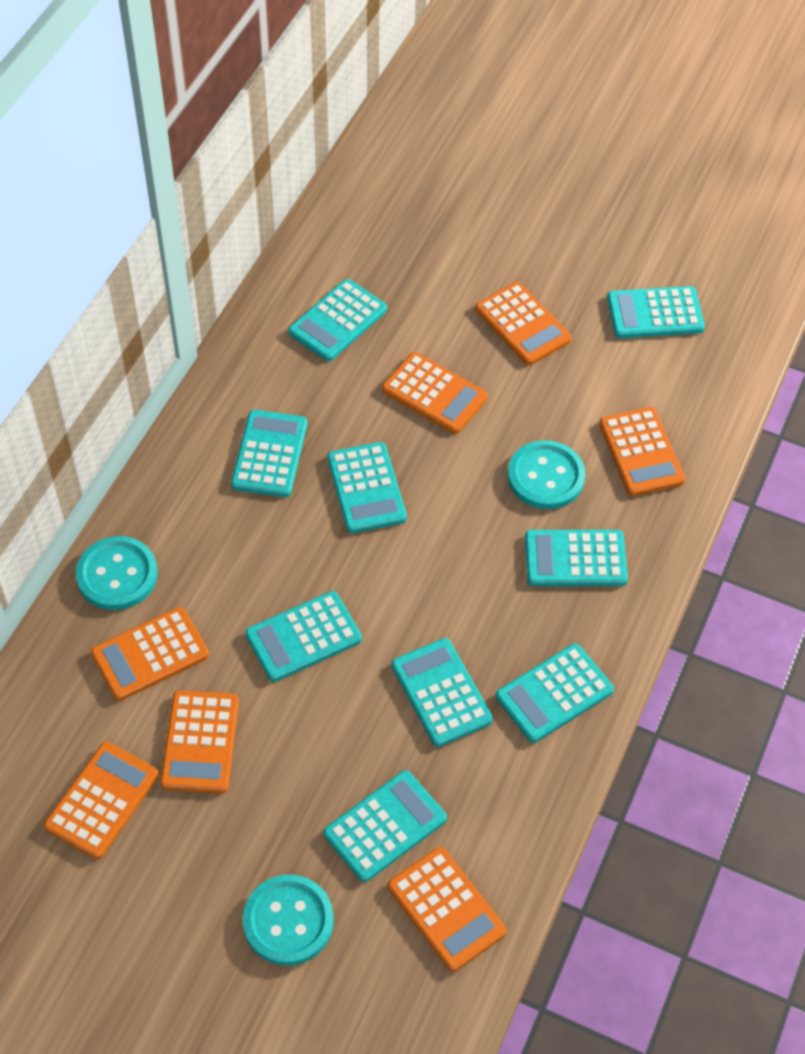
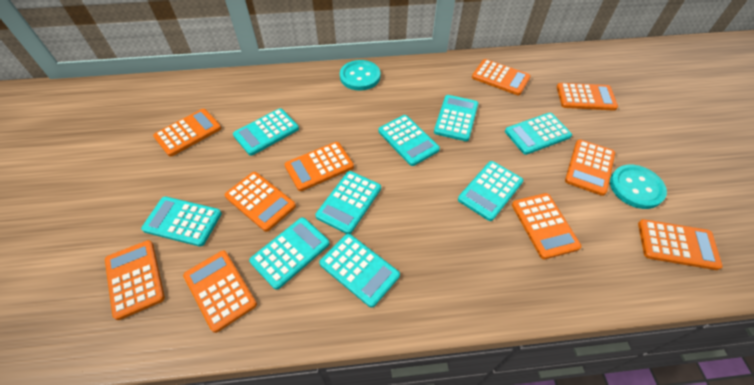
orange calculator: 7 -> 10
turquoise button: 3 -> 2

